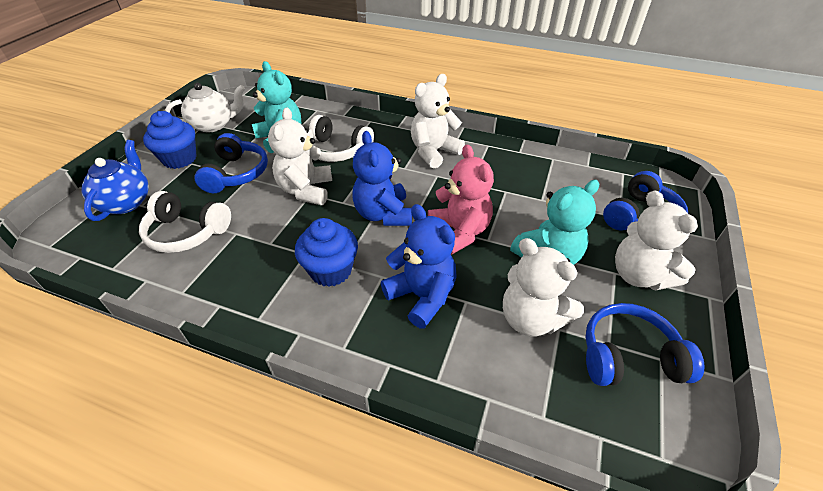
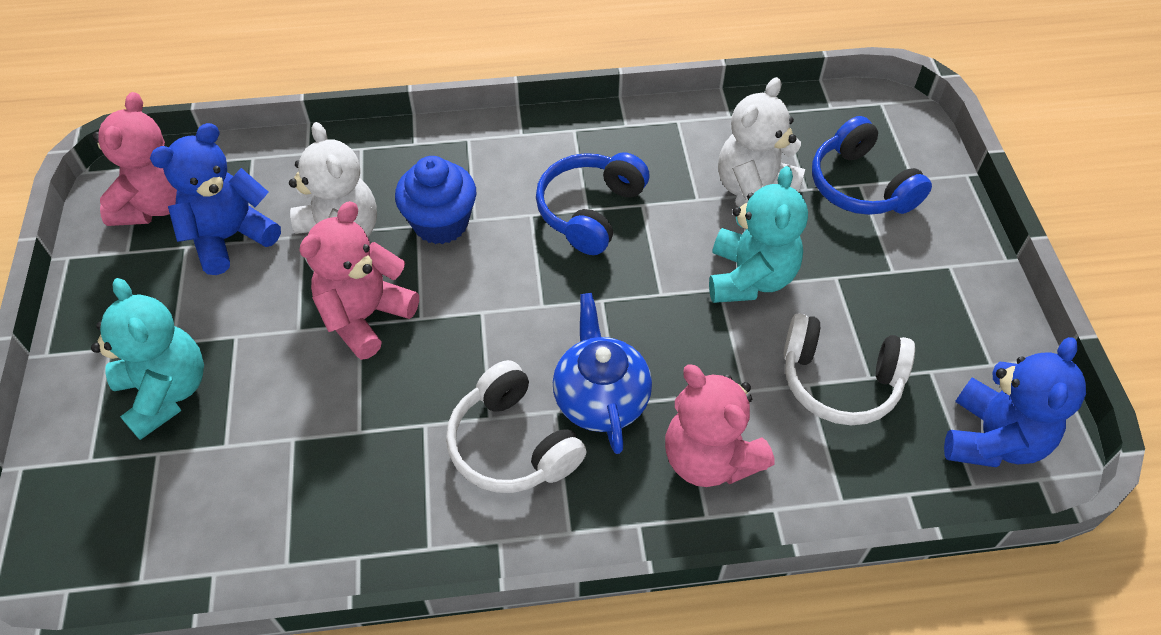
blue cupcake: 2 -> 1
blue headphones: 3 -> 2
pink teddy bear: 1 -> 3
white teapot: 1 -> 0
white teddy bear: 4 -> 2

